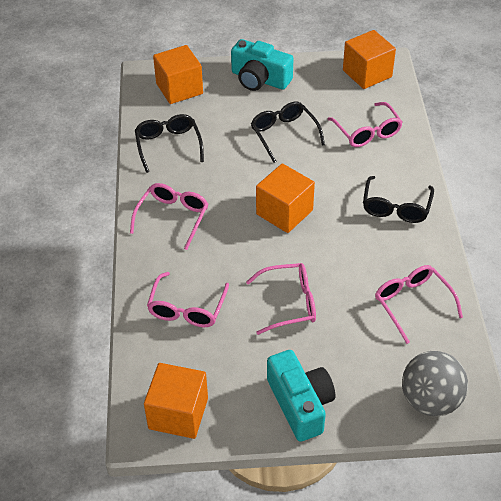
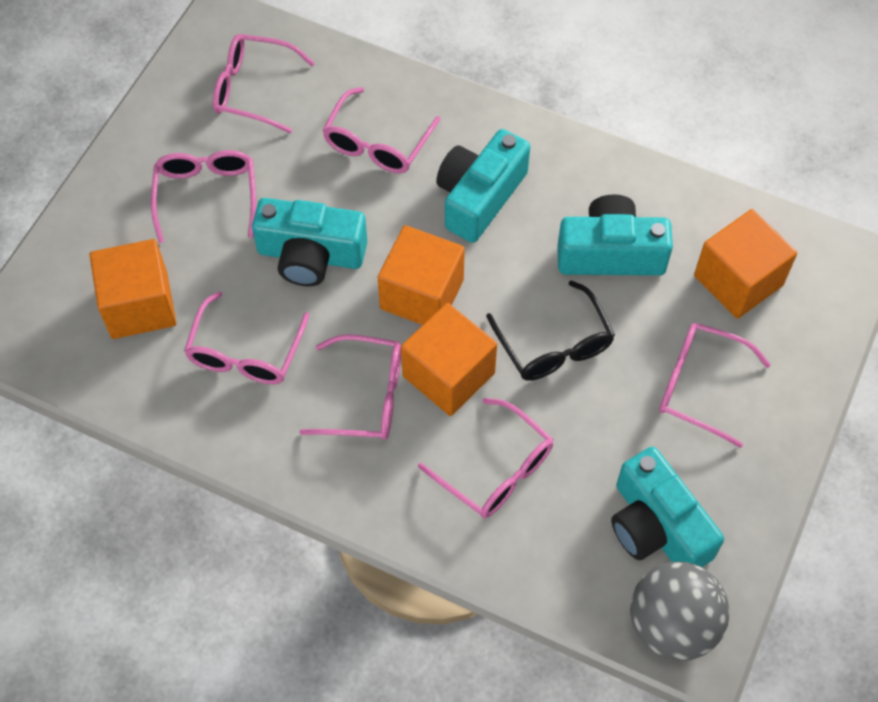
black glasses: 3 -> 1
pink glasses: 5 -> 7
turquoise camera: 2 -> 4

